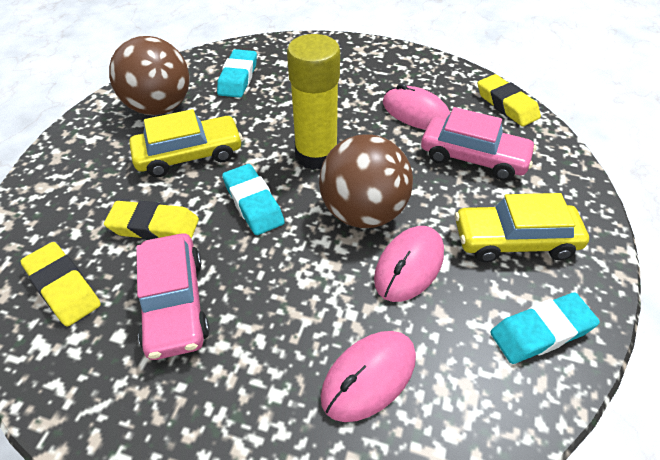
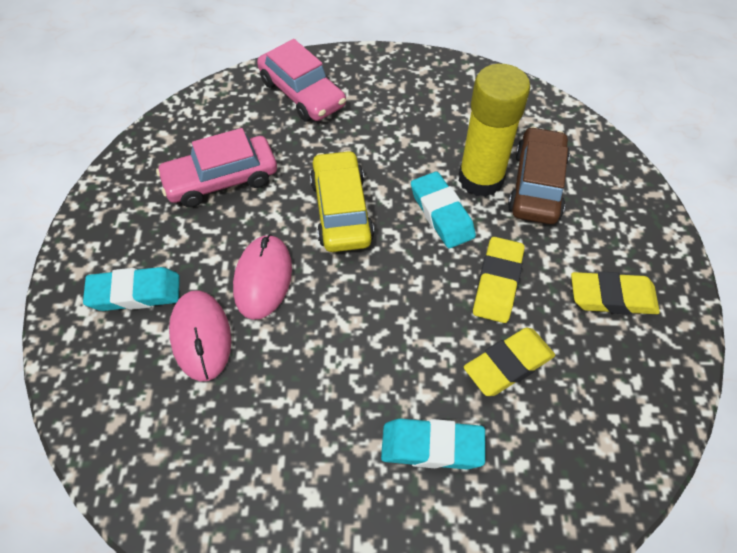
brown ball: 2 -> 0
brown car: 0 -> 1
pink mouse: 3 -> 2
yellow car: 2 -> 1

